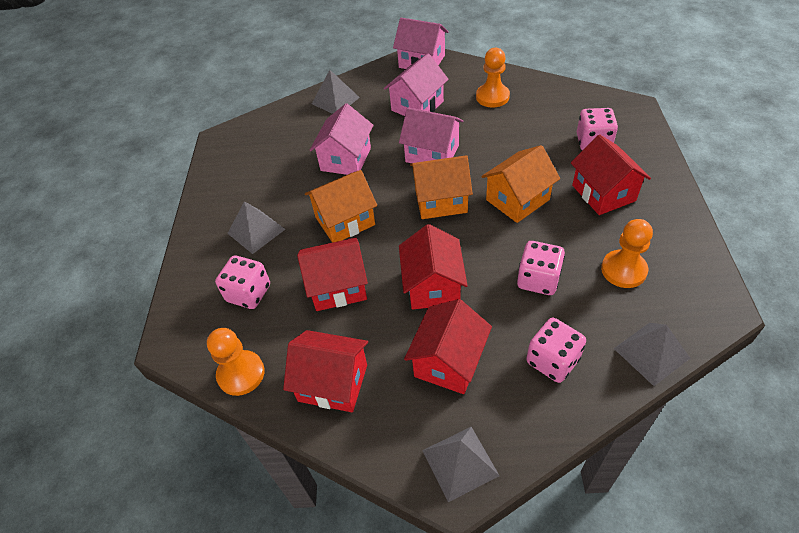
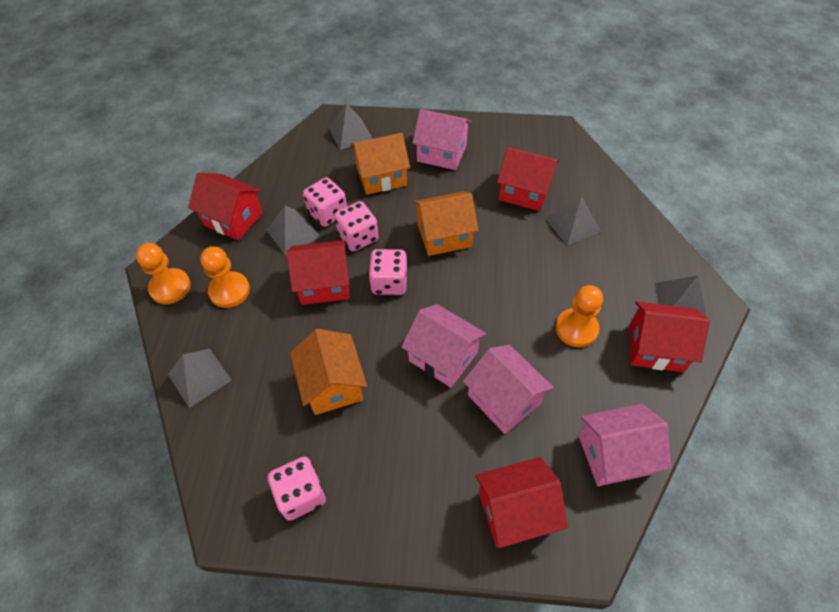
grey pyramid: 4 -> 5

